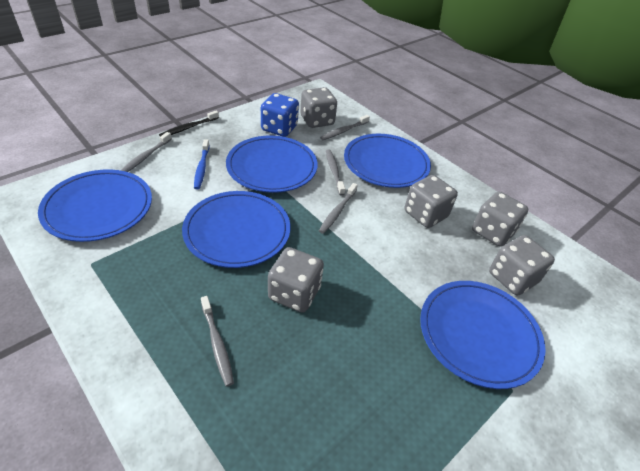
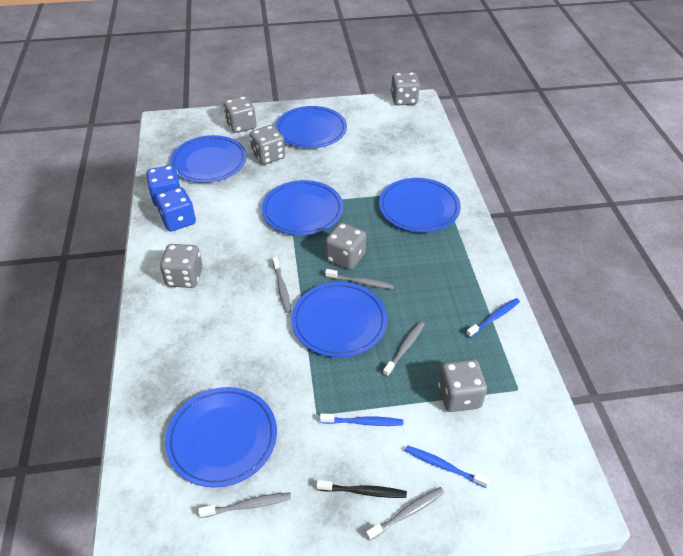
blue dice: 1 -> 2
blue plate: 5 -> 6
blue toothbrush: 1 -> 3
grey dice: 5 -> 6

